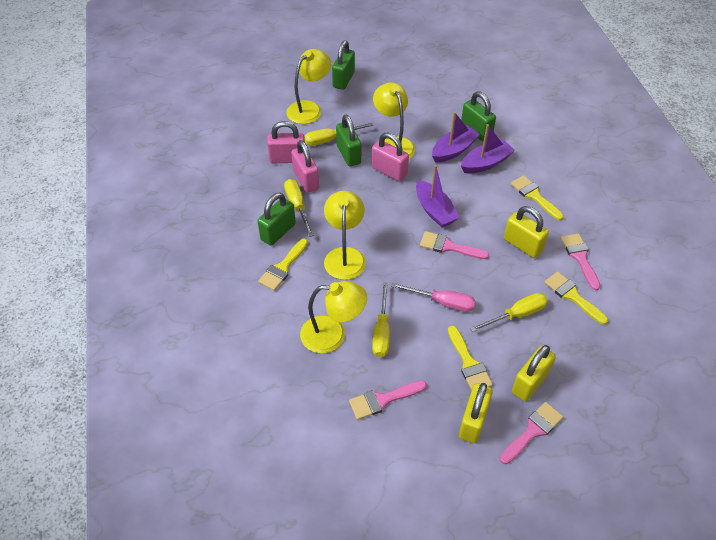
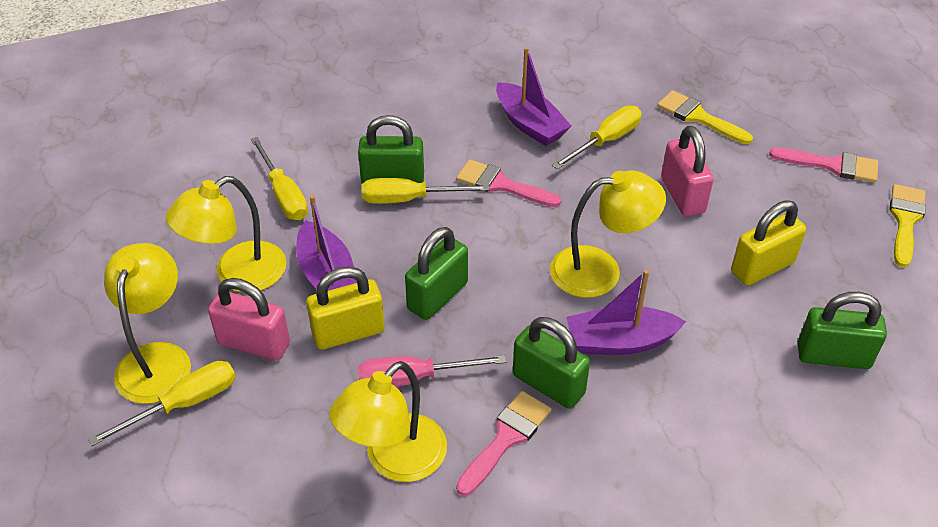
pink brush: 4 -> 3
pink padlock: 3 -> 2
yellow brush: 4 -> 2
yellow padlock: 3 -> 2

